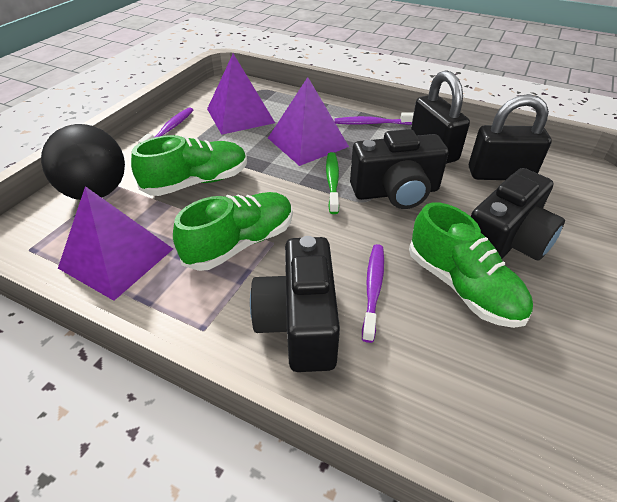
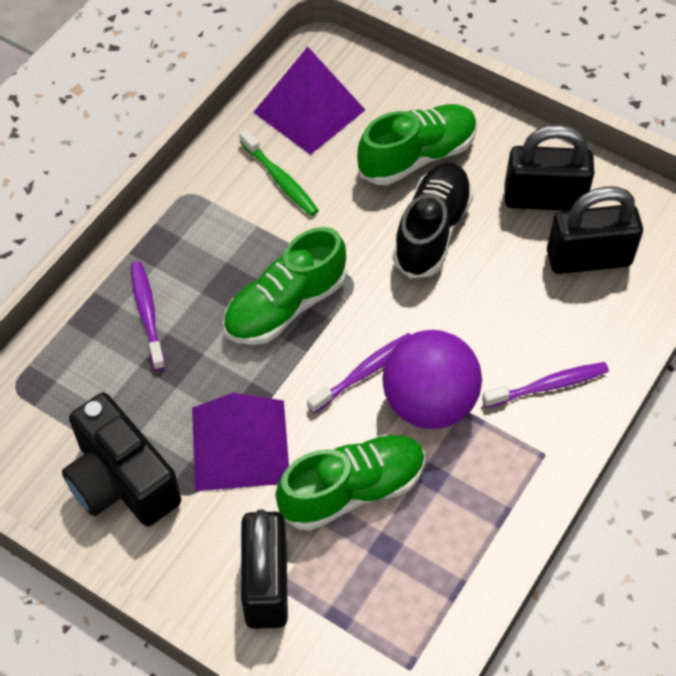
black ball: 1 -> 0
black camera: 3 -> 1
black padlock: 2 -> 3
black shoe: 0 -> 1
purple ball: 0 -> 1
purple pyramid: 3 -> 2

